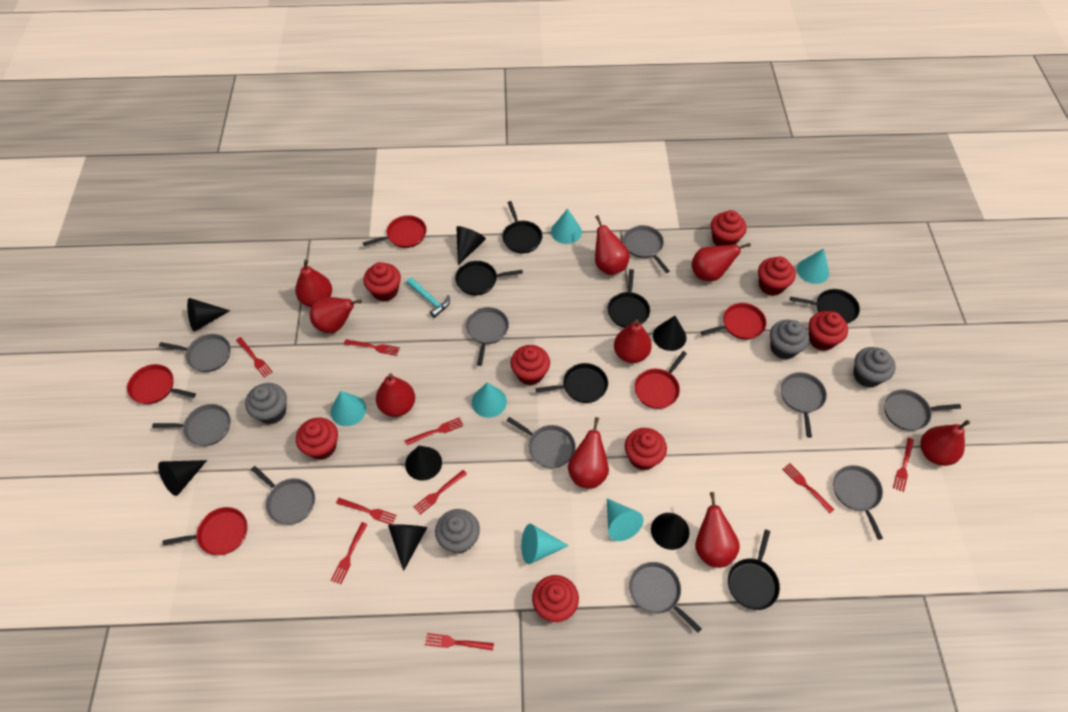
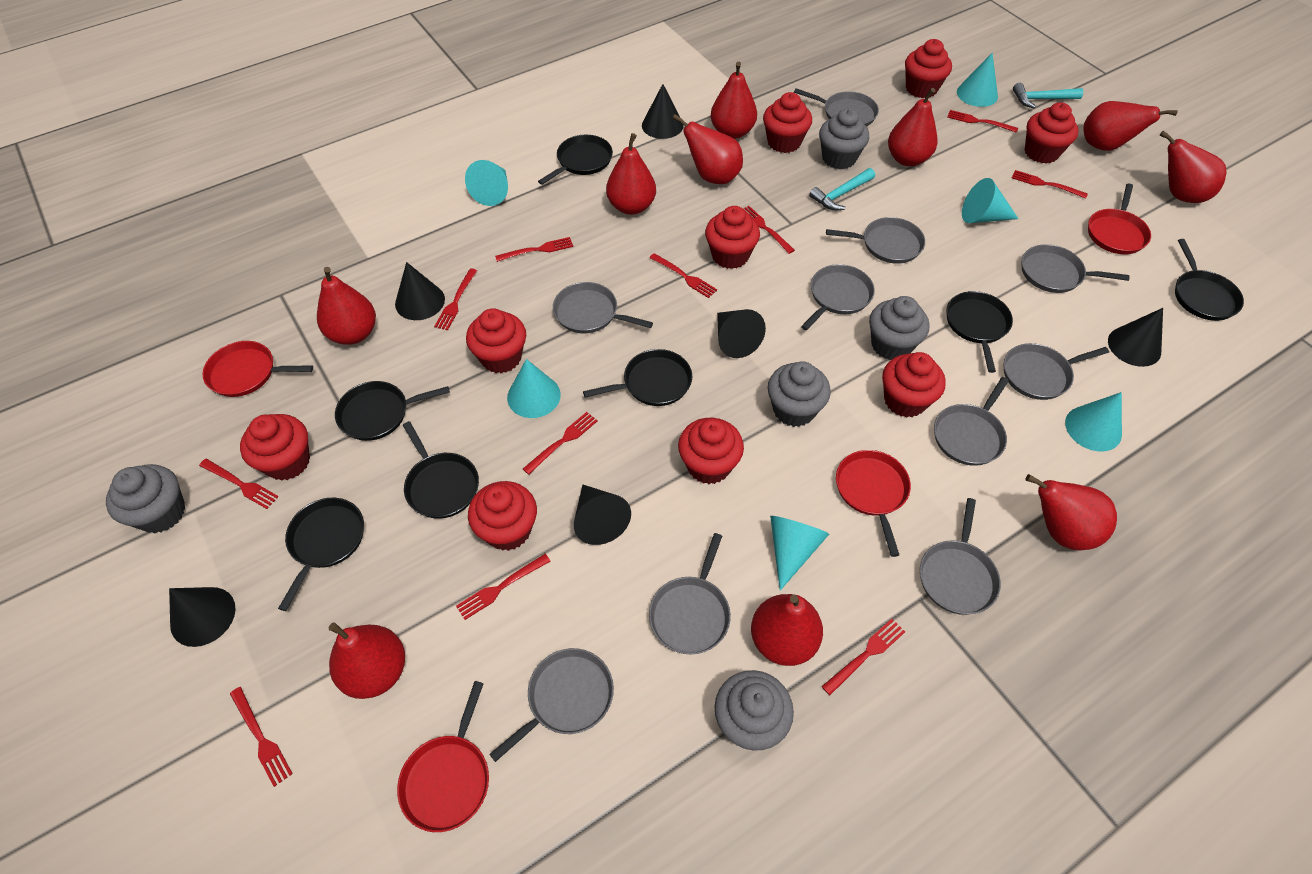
black cone: 7 -> 6
black pan: 6 -> 7
grey cupcake: 4 -> 5
red cupcake: 8 -> 9
red fork: 9 -> 11
red pan: 5 -> 4
red pear: 9 -> 10
turquoise hammer: 1 -> 2

